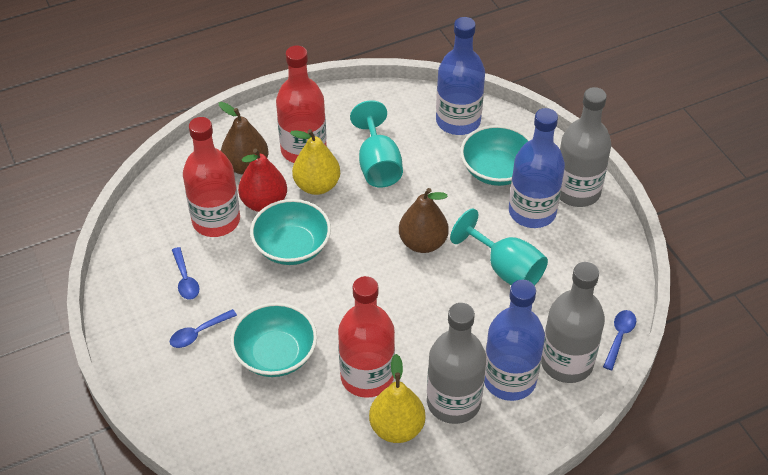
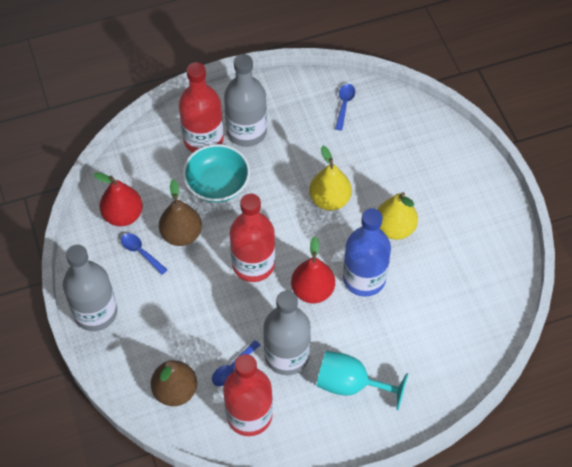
blue bottle: 3 -> 1
red pear: 1 -> 2
turquoise bowl: 3 -> 1
turquoise goblet: 2 -> 1

